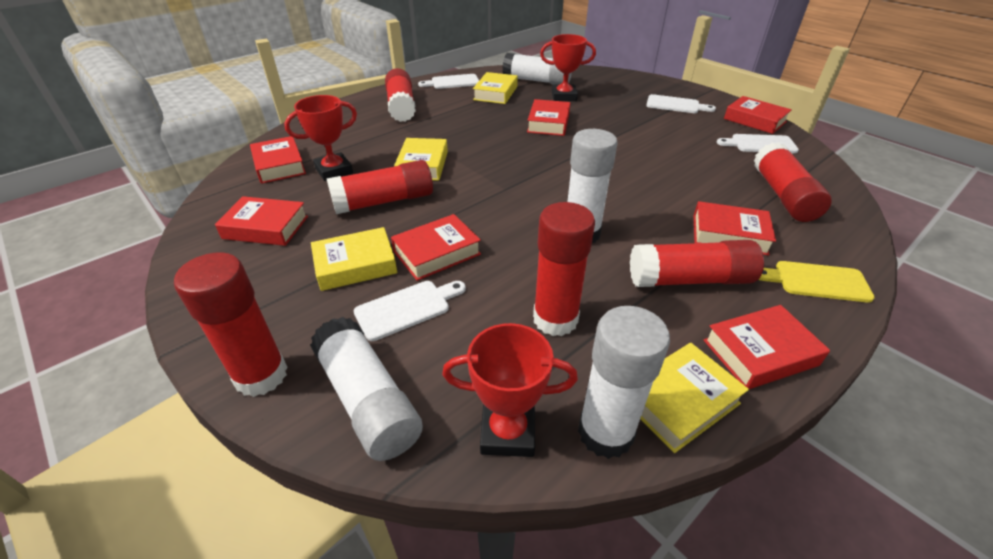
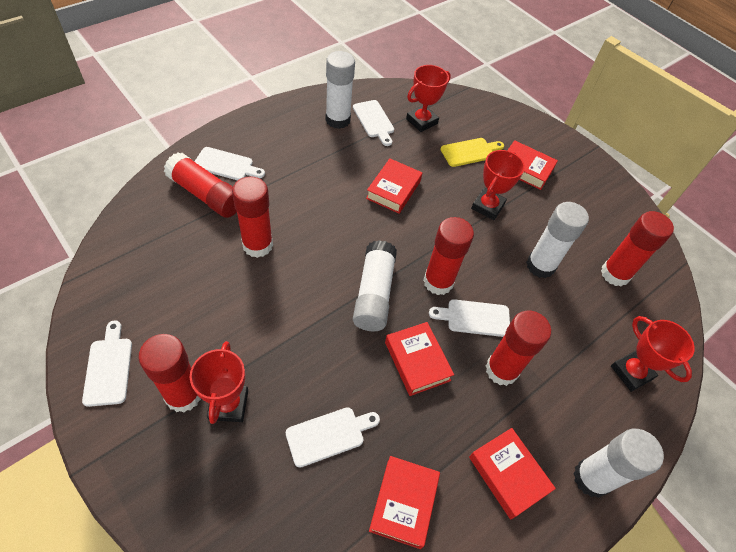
red book: 7 -> 5
red trophy: 3 -> 4
white cutting board: 4 -> 5
yellow book: 4 -> 0

